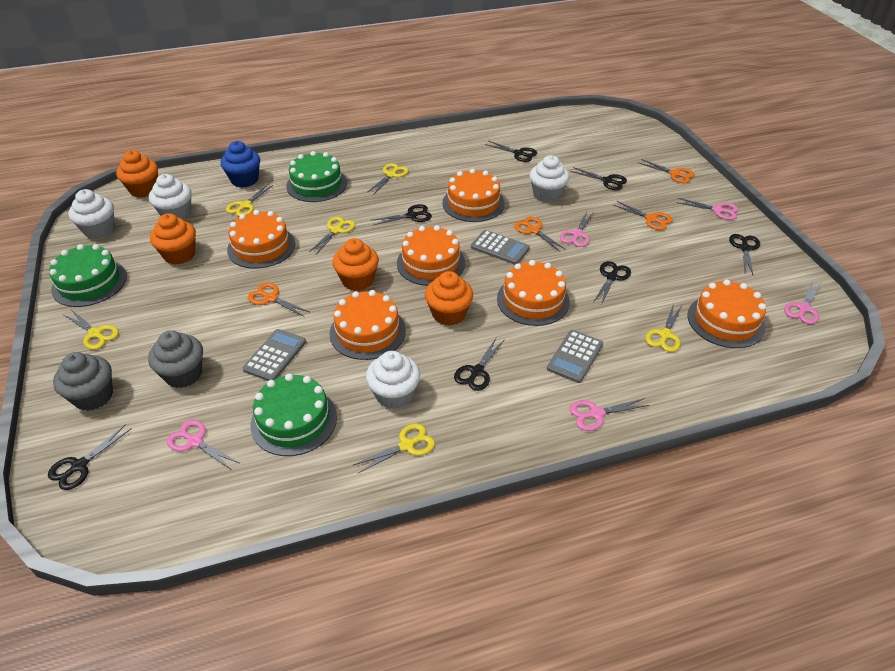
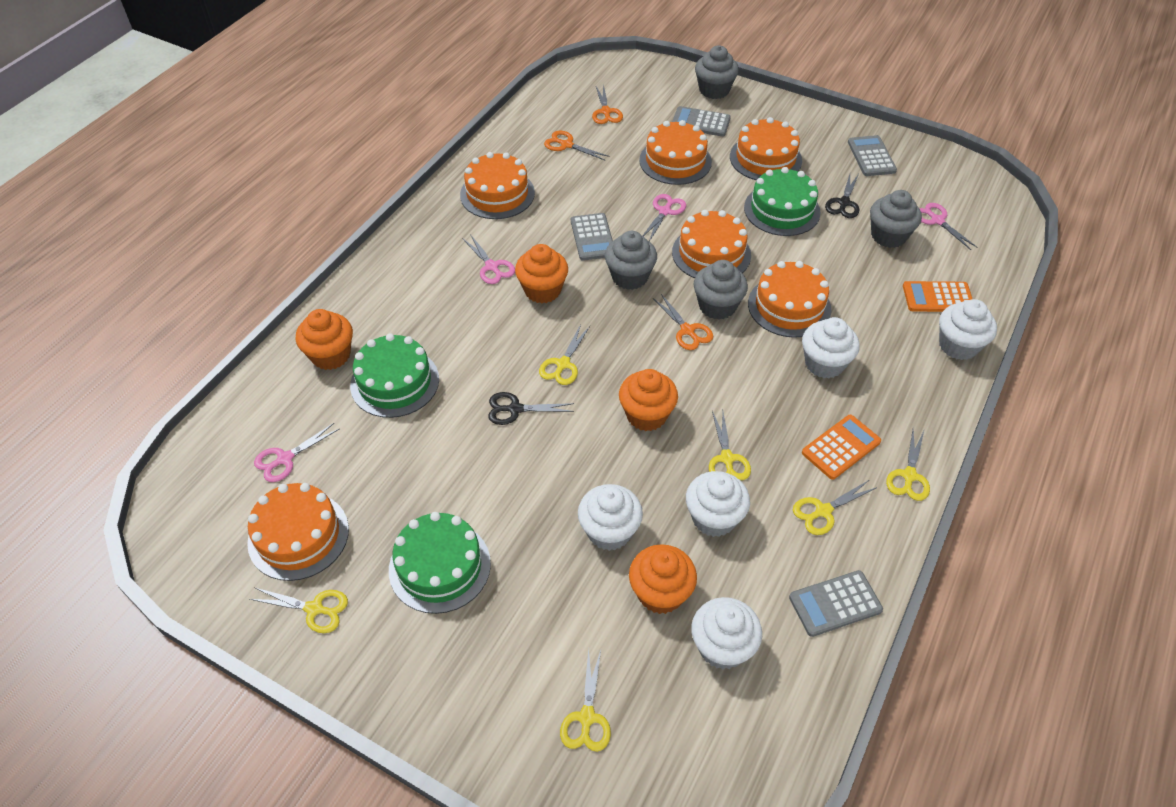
black scissors: 7 -> 2
blue cupcake: 1 -> 0
grey calculator: 3 -> 4
grey cupcake: 2 -> 4
orange calculator: 0 -> 2
orange scissors: 4 -> 3
pink scissors: 5 -> 4
white cupcake: 4 -> 5

